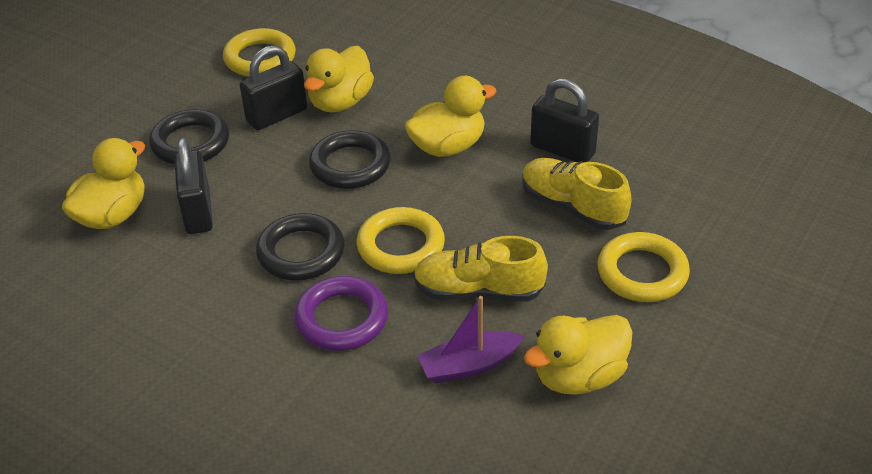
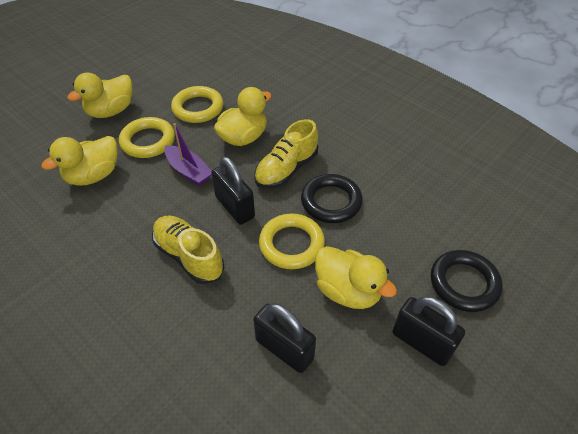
black ring: 3 -> 2
purple ring: 1 -> 0

